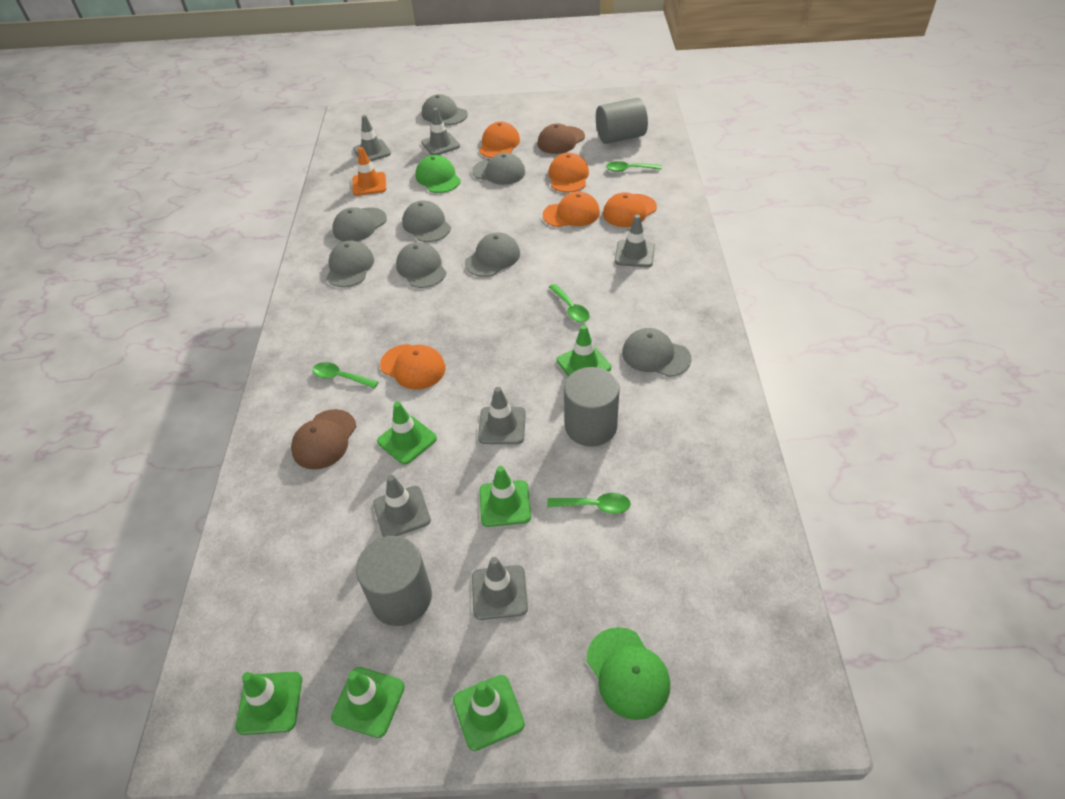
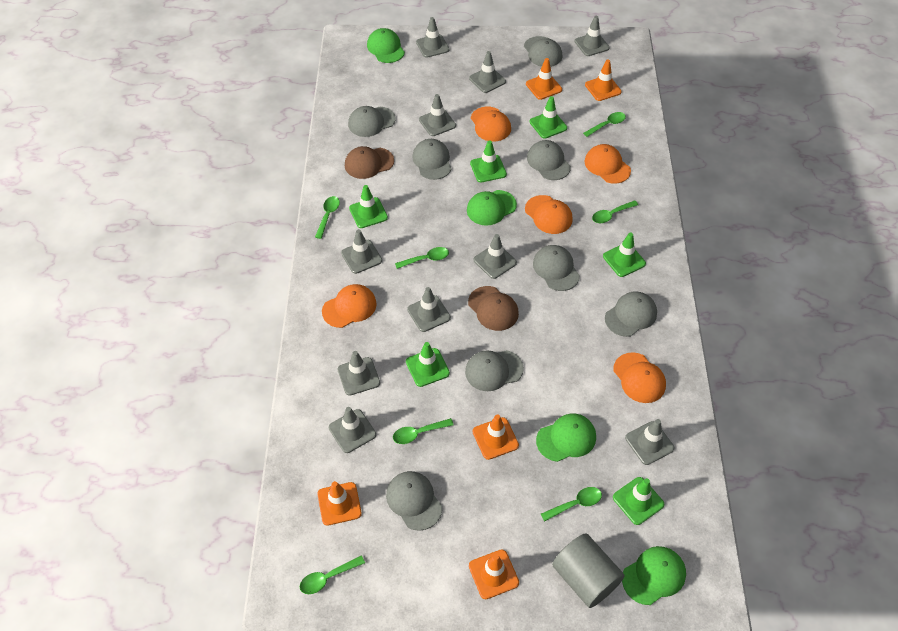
green cap: 2 -> 4
green spoon: 4 -> 7
grey cylinder: 3 -> 1
grey traffic cone: 6 -> 10
orange traffic cone: 1 -> 5

